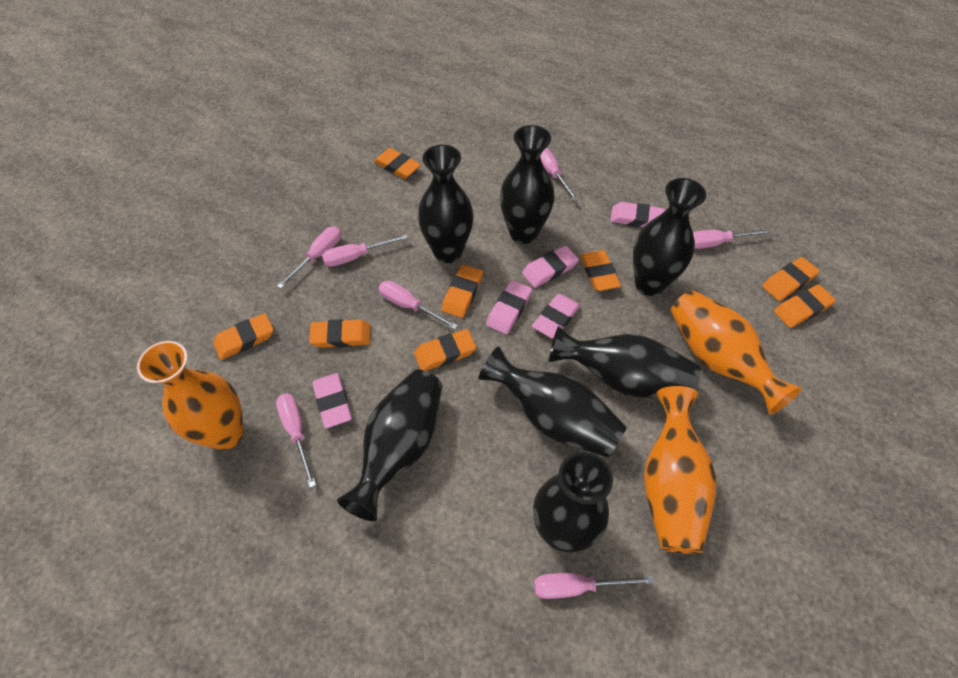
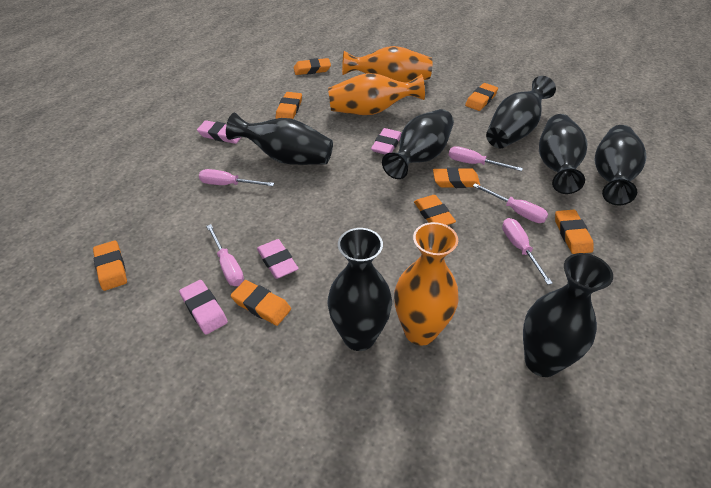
pink eraser: 5 -> 4
pink screwdriver: 7 -> 5

